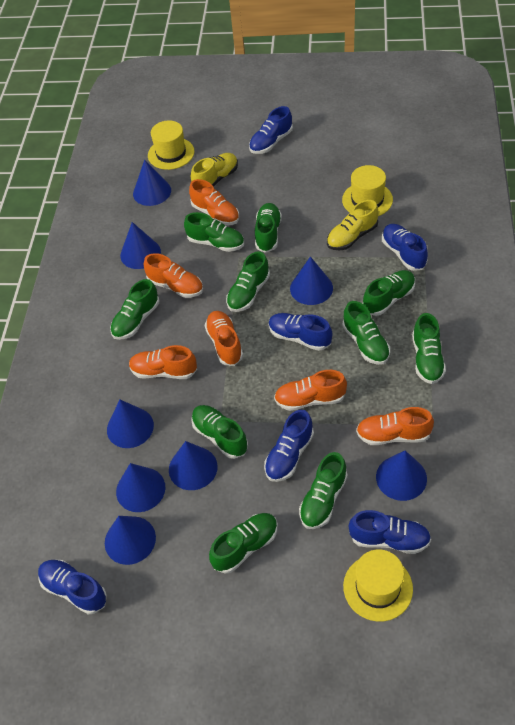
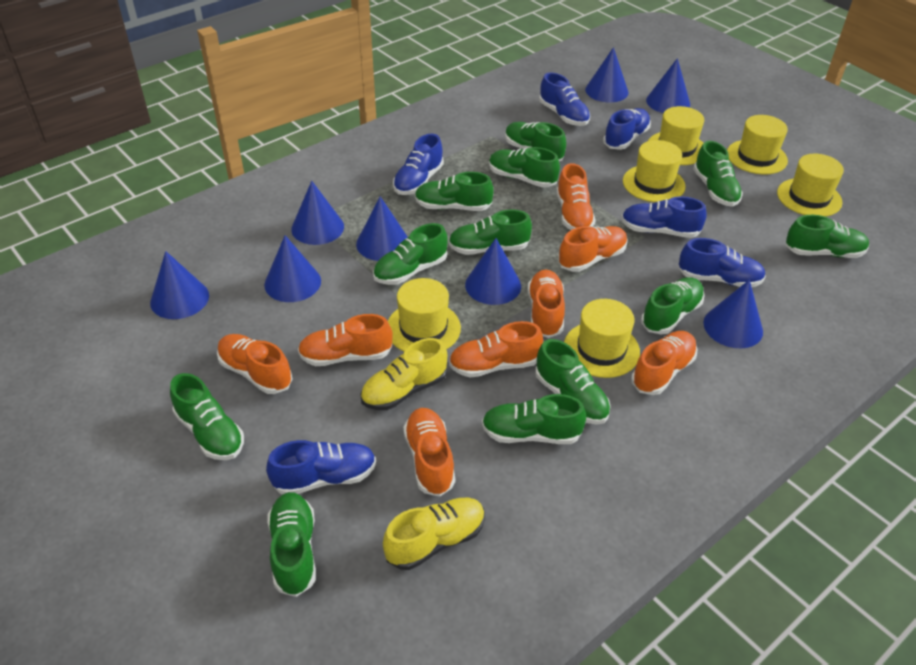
green shoe: 10 -> 12
orange shoe: 6 -> 8
yellow hat: 3 -> 6

